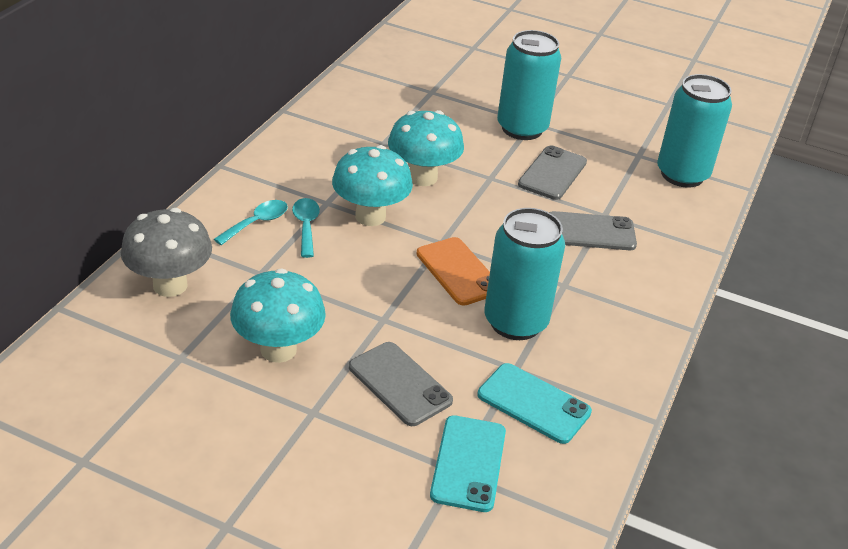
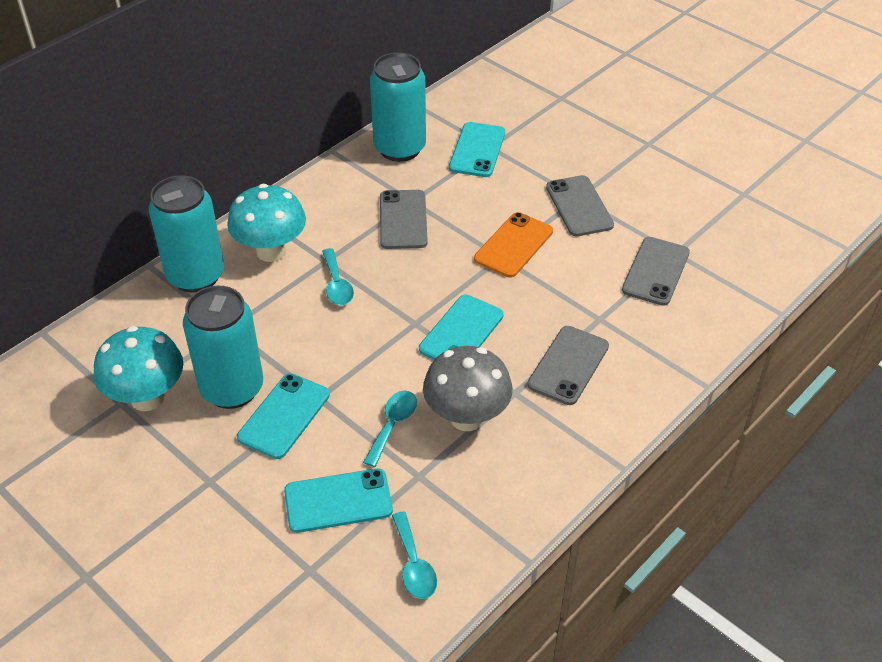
grey phone: 3 -> 4
turquoise mushroom: 3 -> 2
turquoise phone: 2 -> 4
turquoise spoon: 2 -> 3

